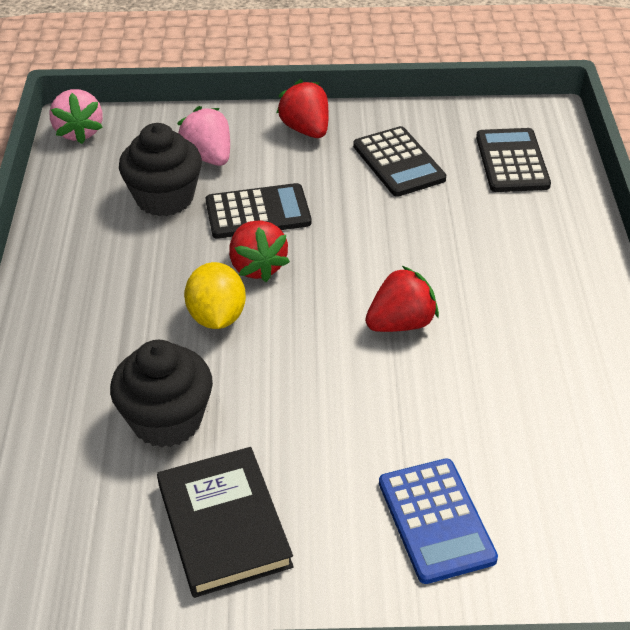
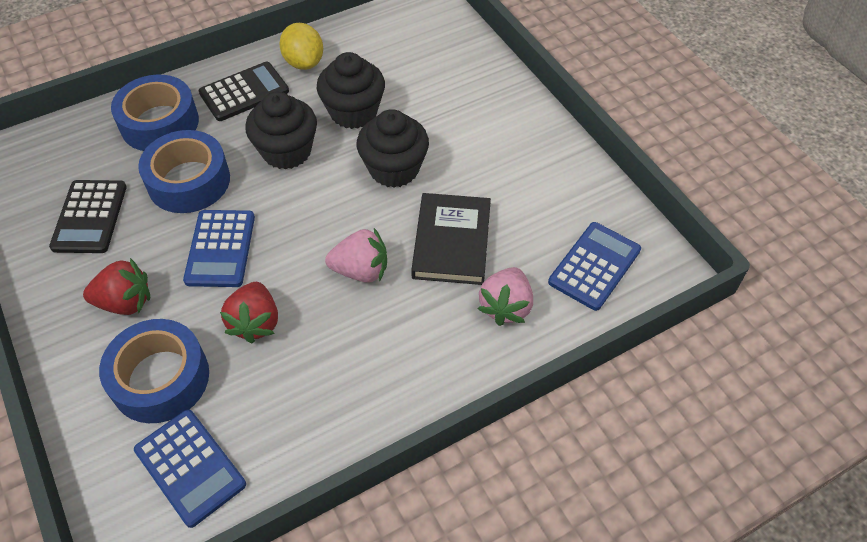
black calculator: 3 -> 2
black cupcake: 2 -> 3
blue calculator: 1 -> 3
blue tape: 0 -> 3
red strawberry: 3 -> 2

